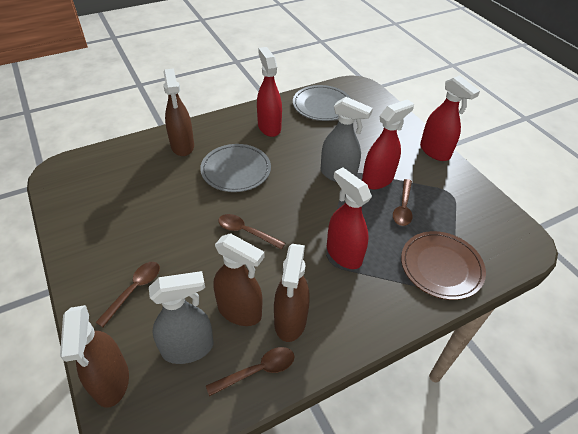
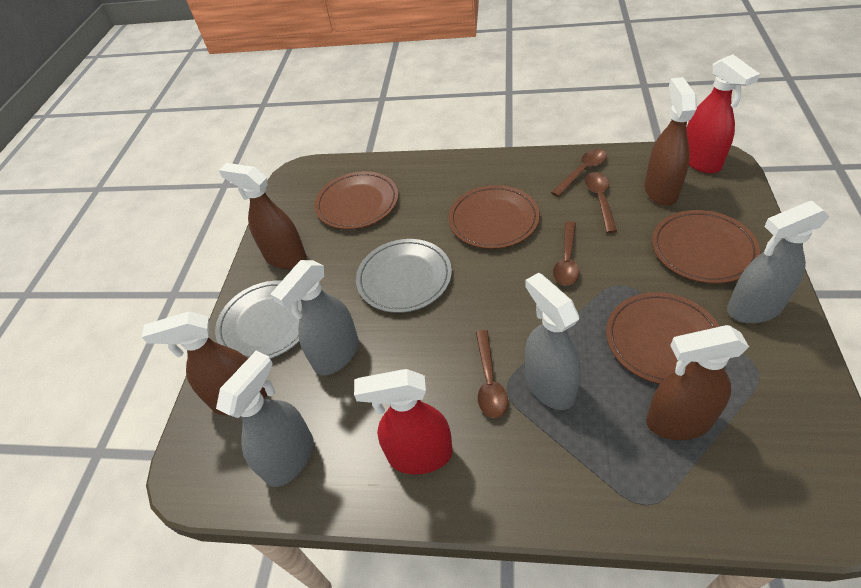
brown plate: 1 -> 4
grey spray bottle: 2 -> 4
red spray bottle: 4 -> 2

